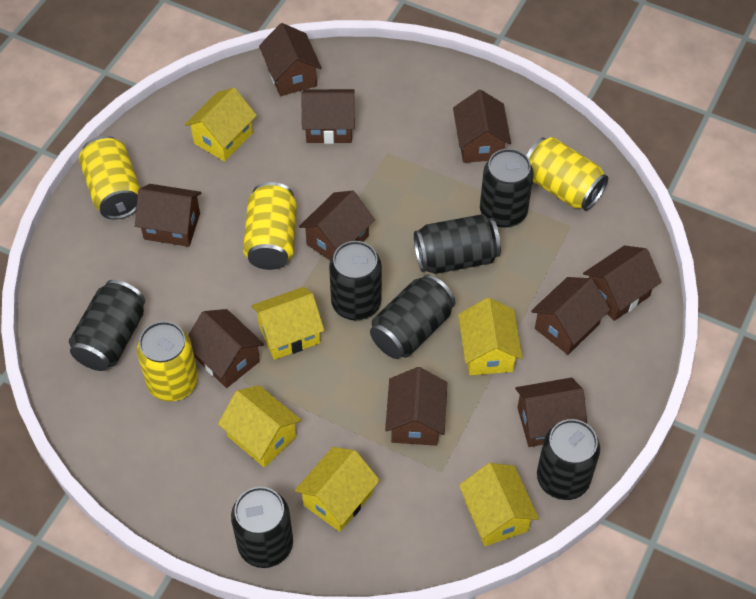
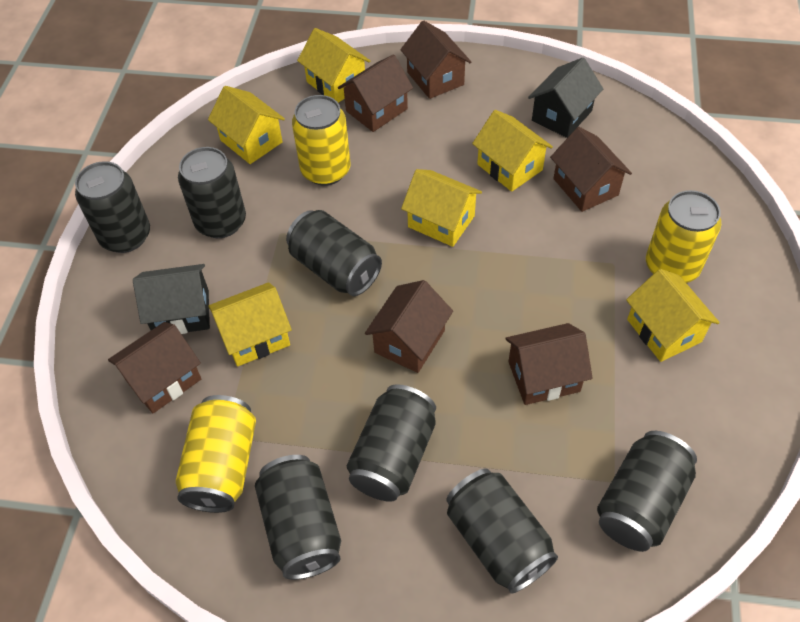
black house: 0 -> 2
brown house: 10 -> 6
yellow can: 4 -> 3

